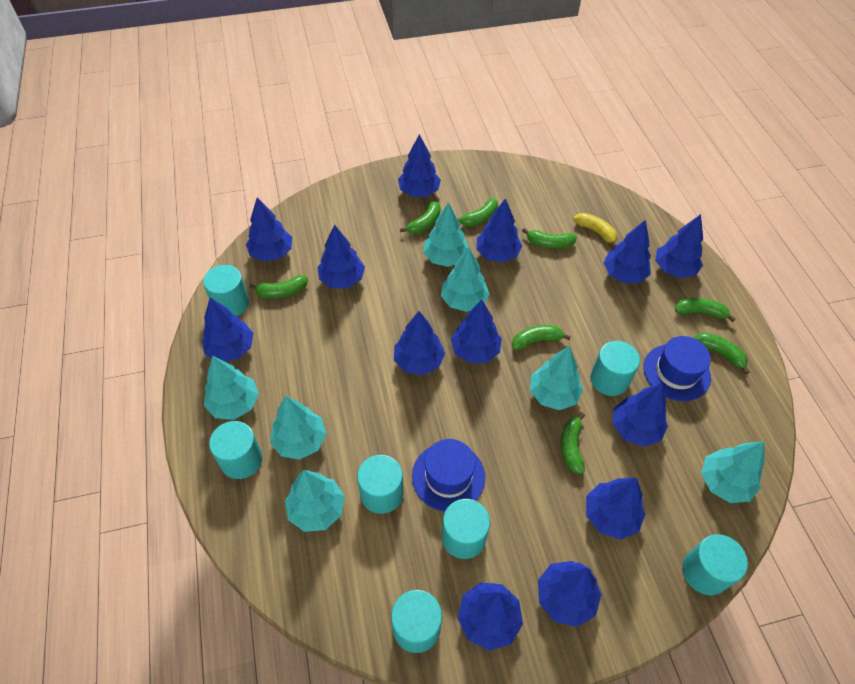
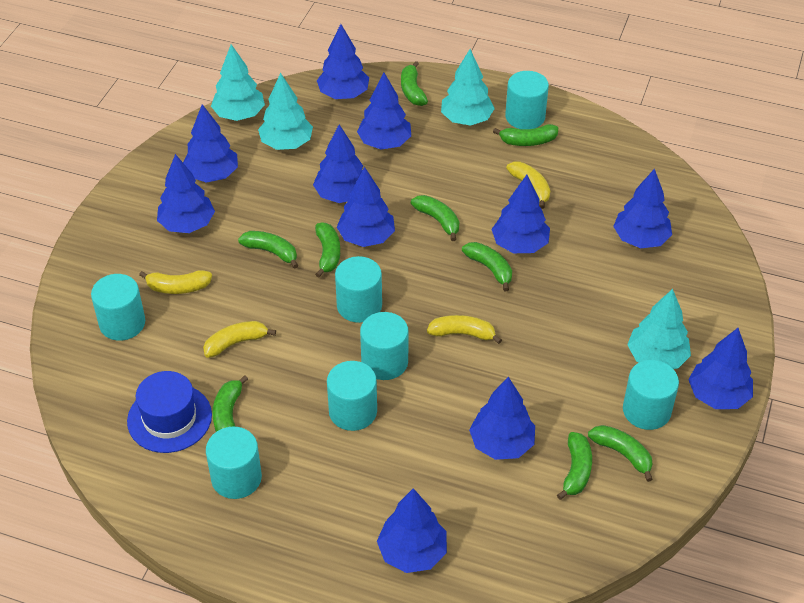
blue hat: 2 -> 1
blue tree: 13 -> 11
green banana: 8 -> 9
turquoise tree: 7 -> 4
yellow banana: 1 -> 4

